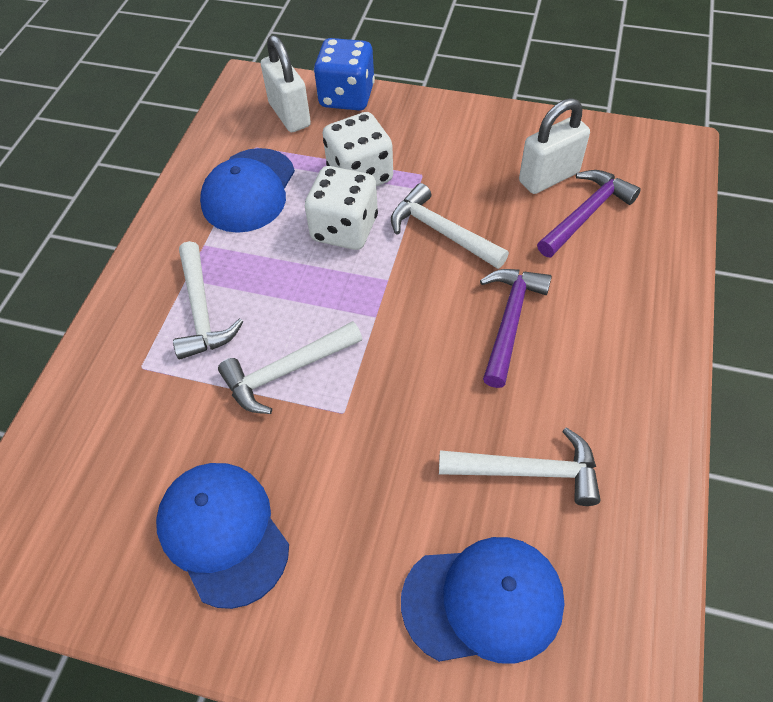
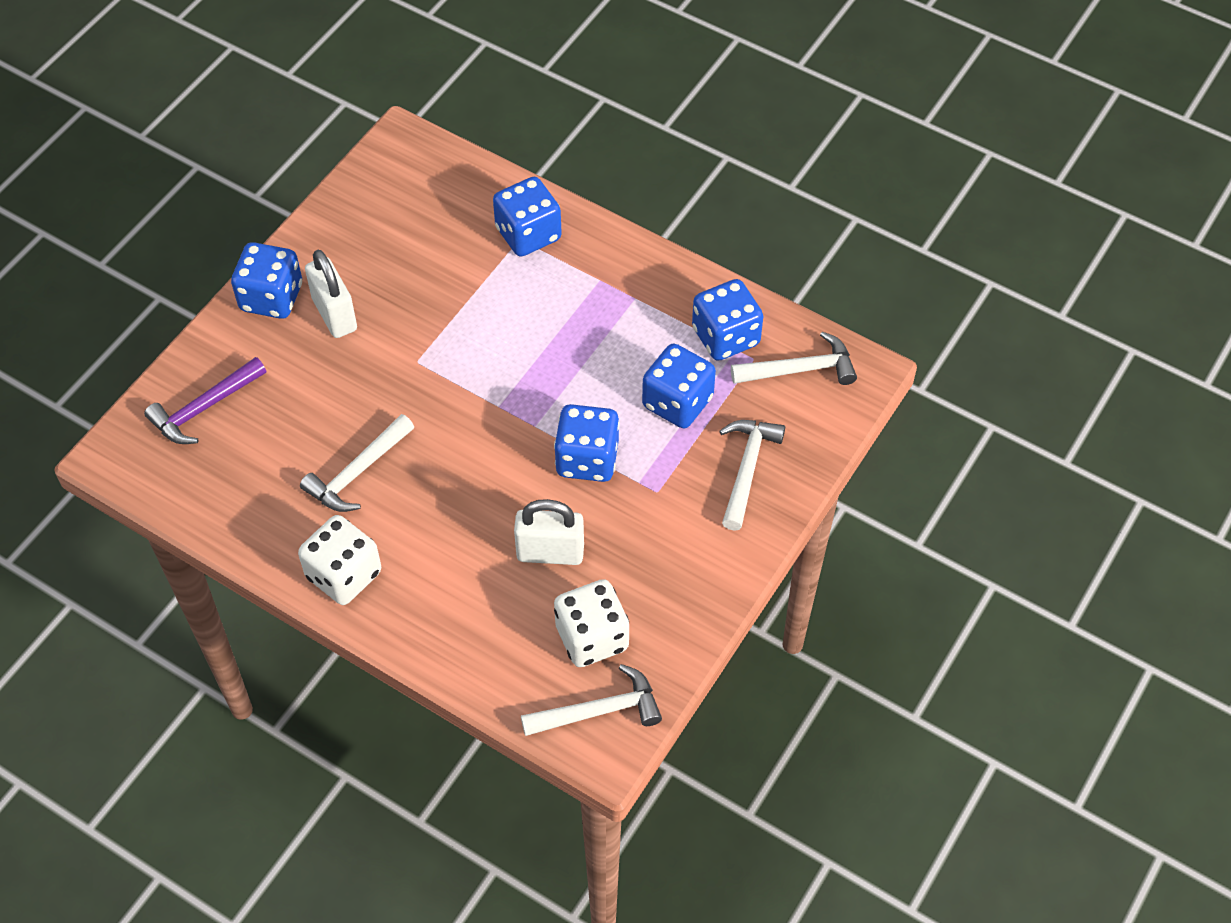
blue cap: 3 -> 0
blue dice: 1 -> 5
purple hammer: 2 -> 1

